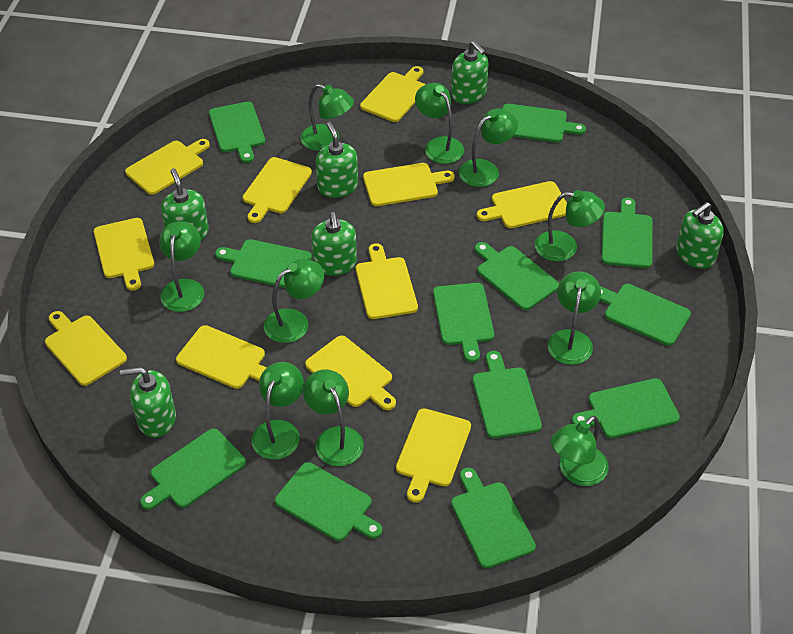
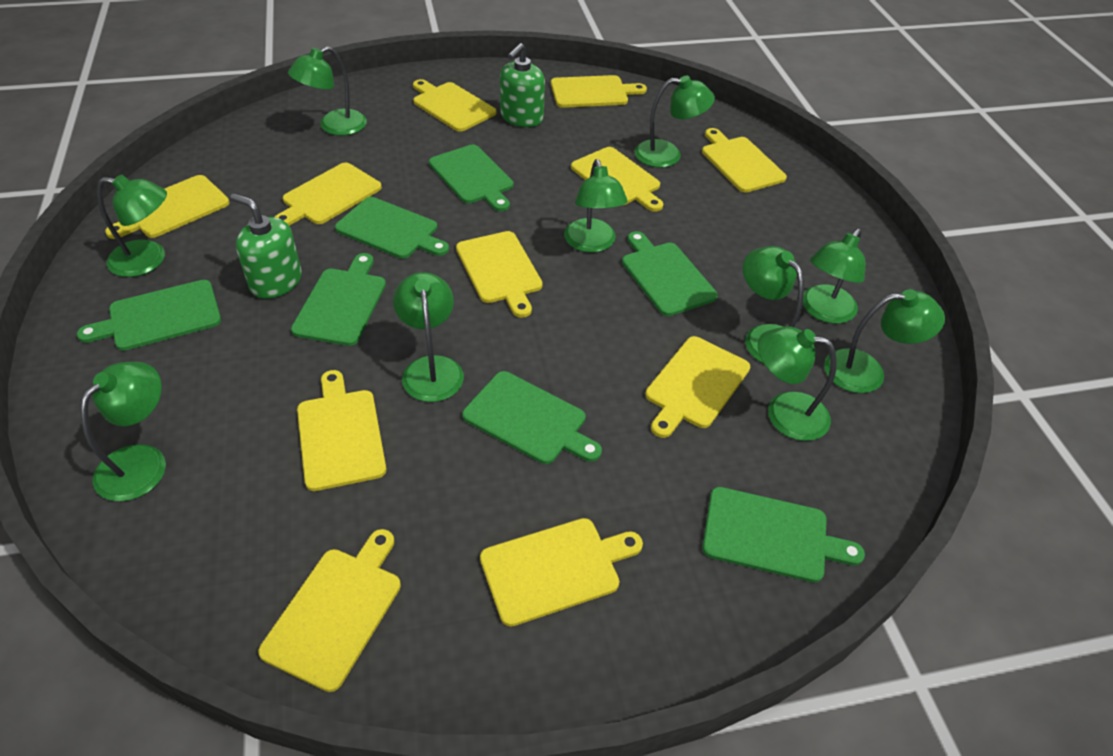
green cutting board: 12 -> 7
green soap dispenser: 6 -> 2

